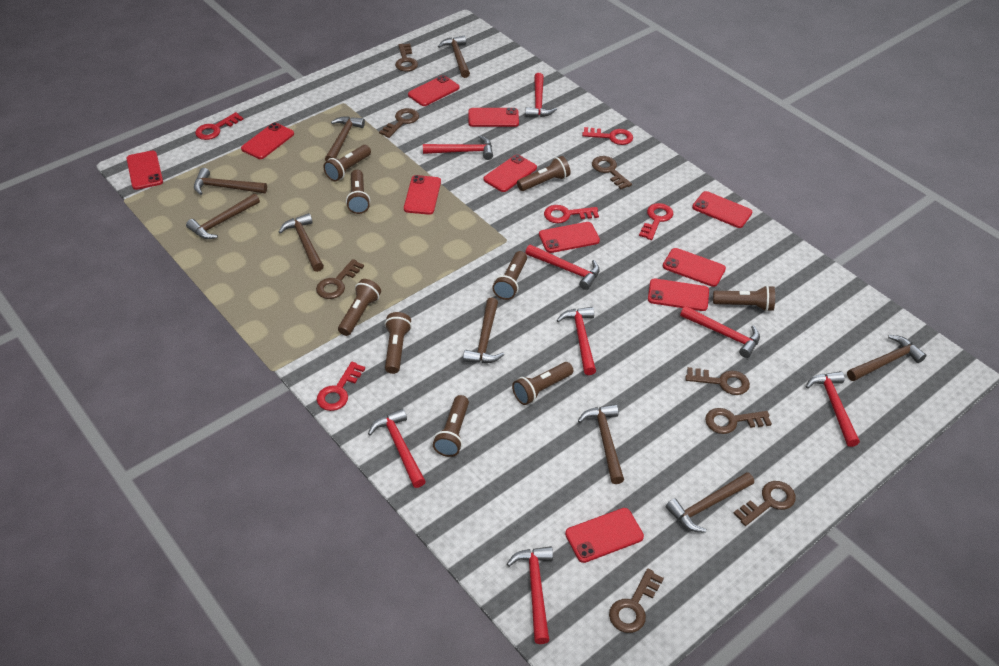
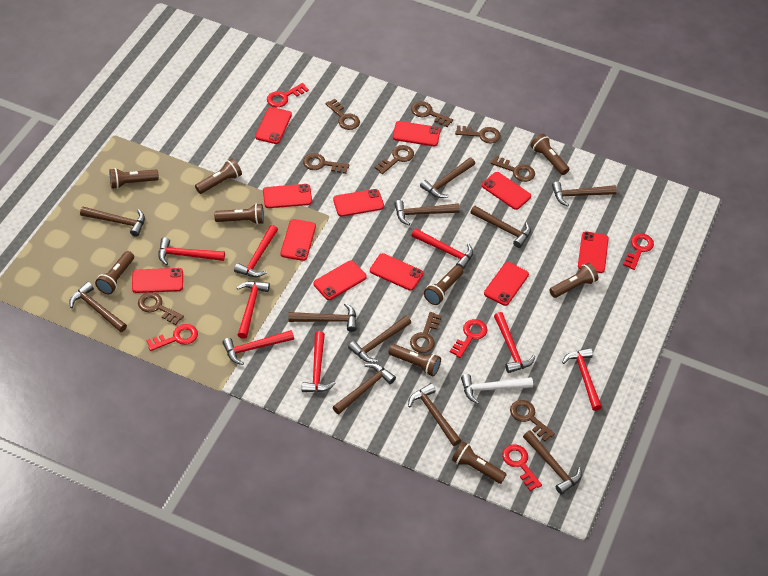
brown hammer: 9 -> 11
brown key: 8 -> 9
white hammer: 0 -> 1

